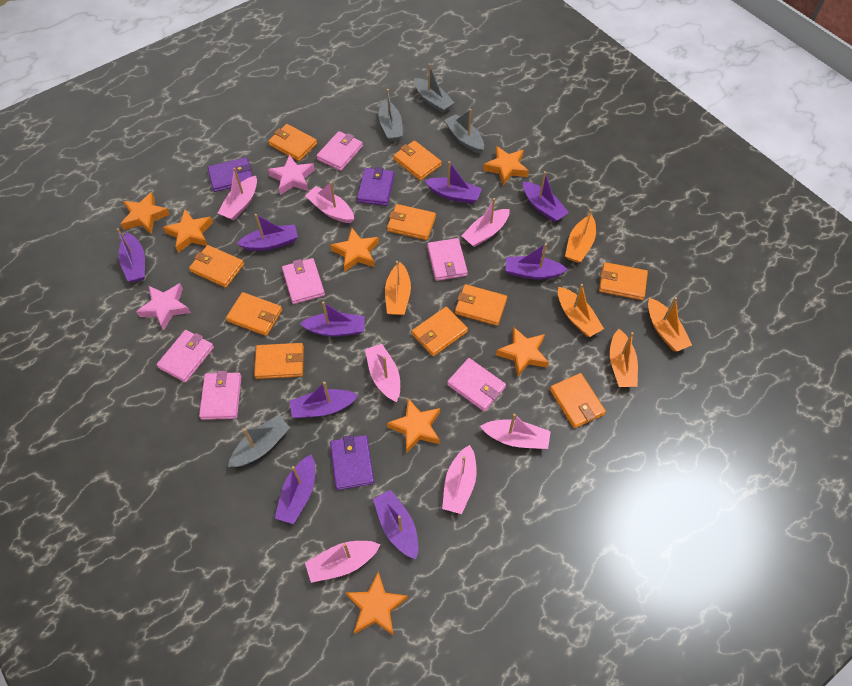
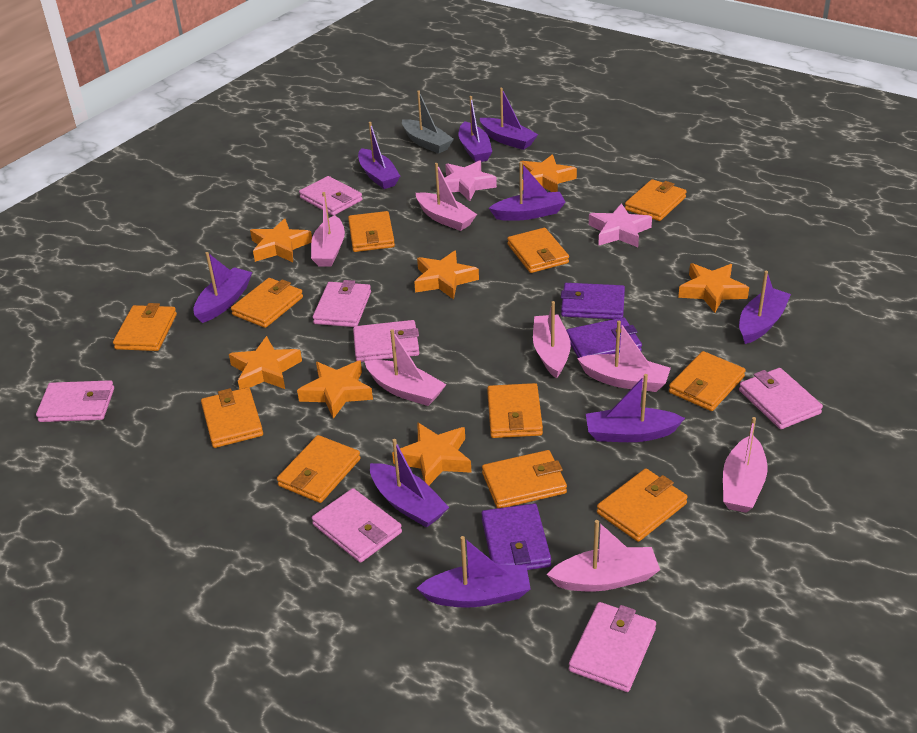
grey boat: 4 -> 1
orange boat: 5 -> 0
orange wallet: 10 -> 11
pink wallet: 6 -> 7

